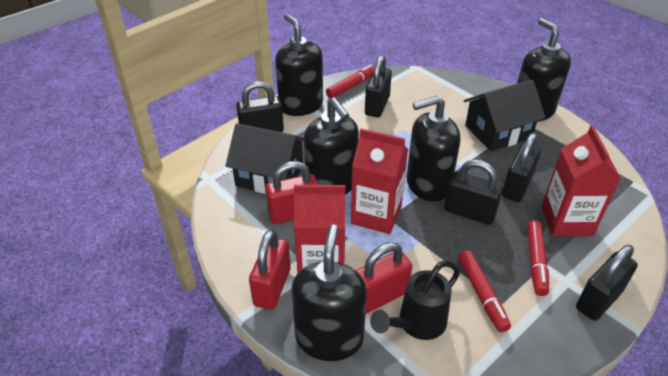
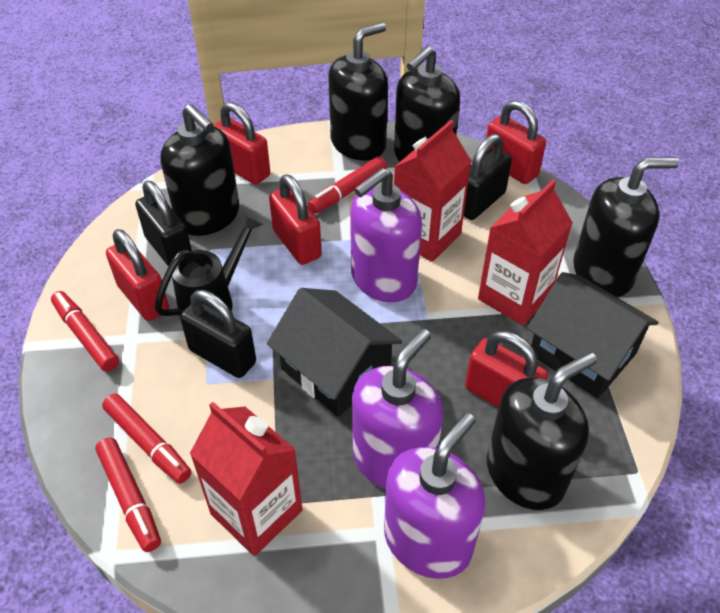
black padlock: 5 -> 3
purple soap dispenser: 0 -> 3
red marker: 3 -> 4
red padlock: 3 -> 5

